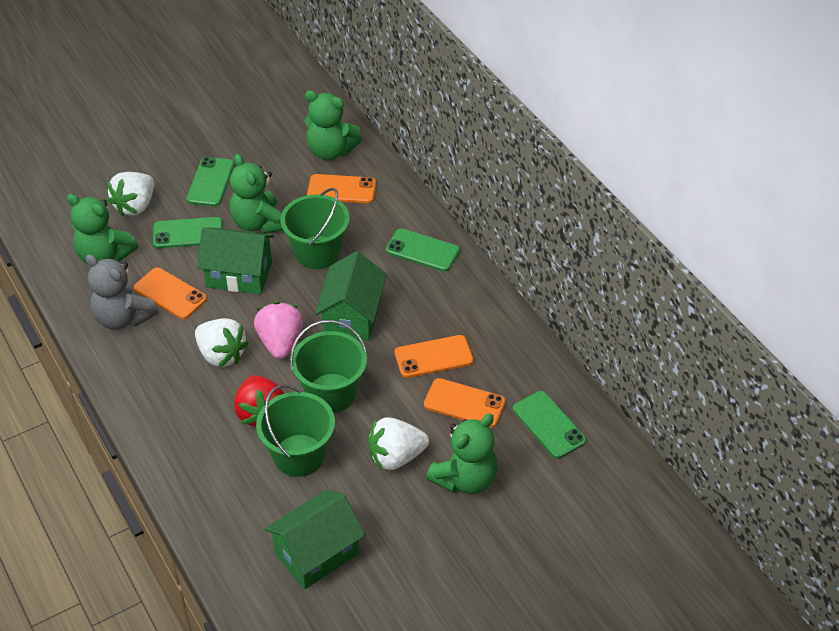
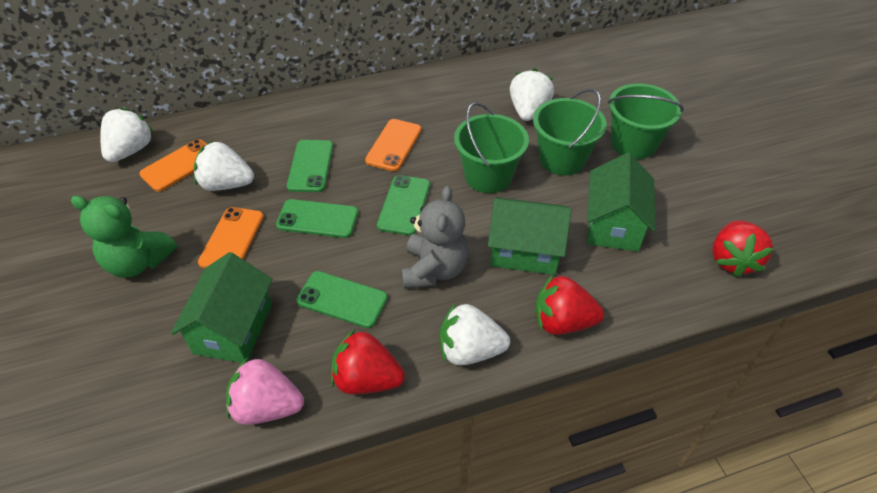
green teddy bear: 4 -> 1
orange phone: 4 -> 3
red strawberry: 1 -> 3
white strawberry: 3 -> 4

